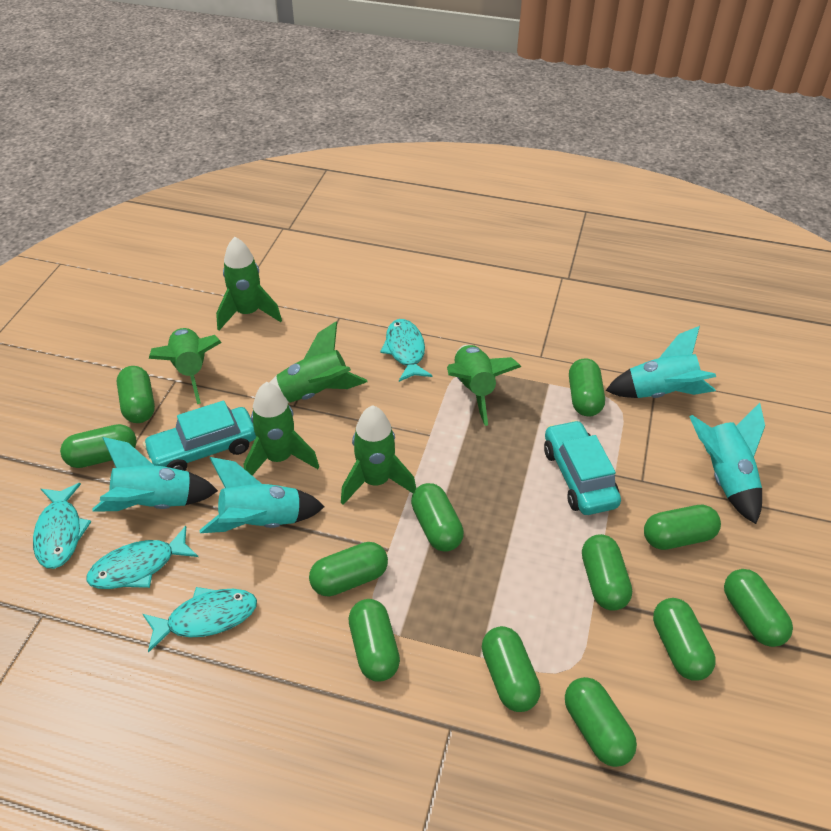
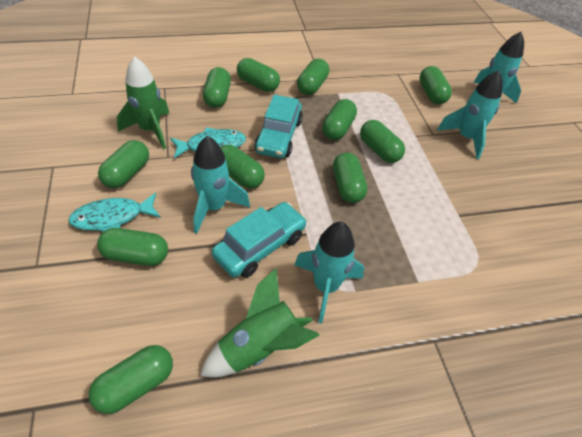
green capsule: 12 -> 11
green rocket: 6 -> 2
turquoise fish: 4 -> 2

